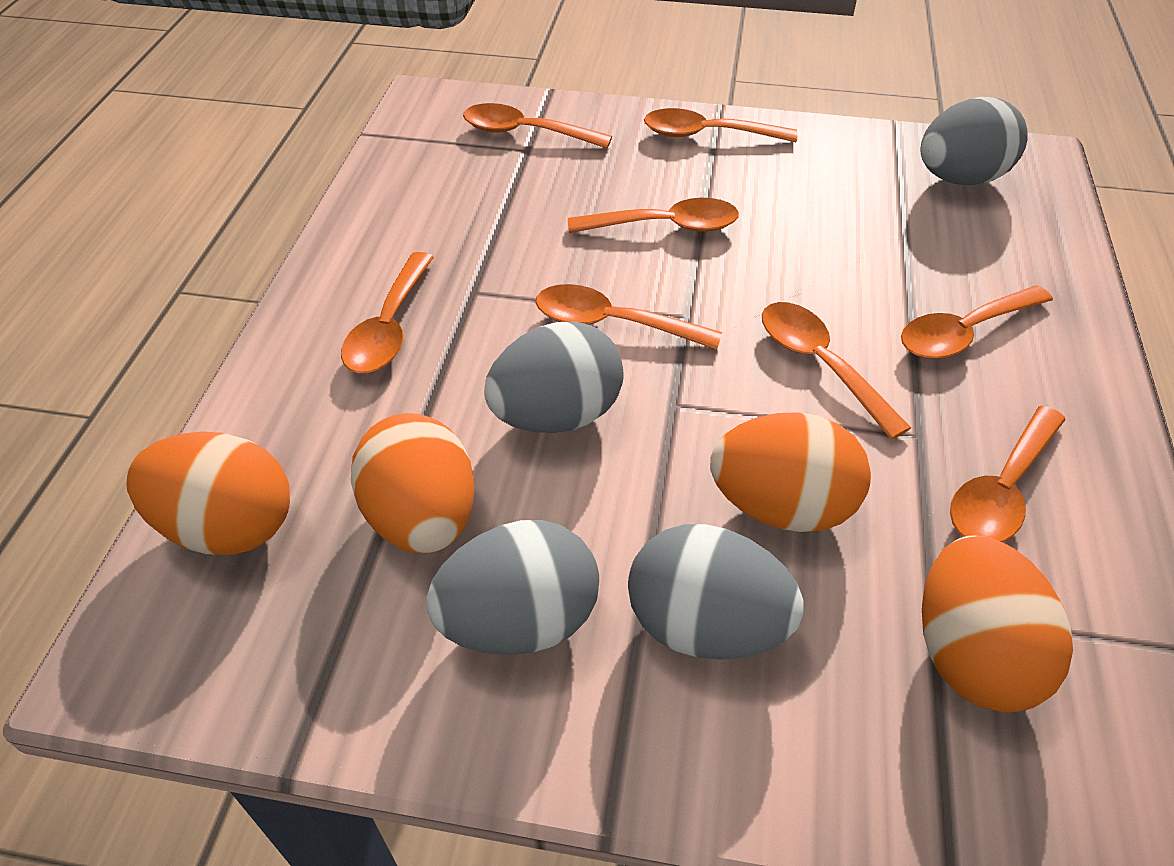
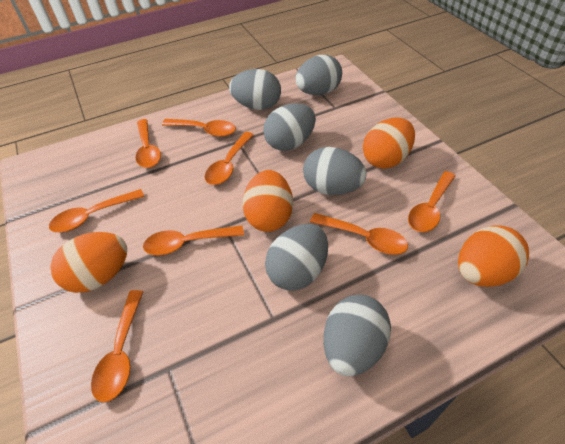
grey egg: 4 -> 6

